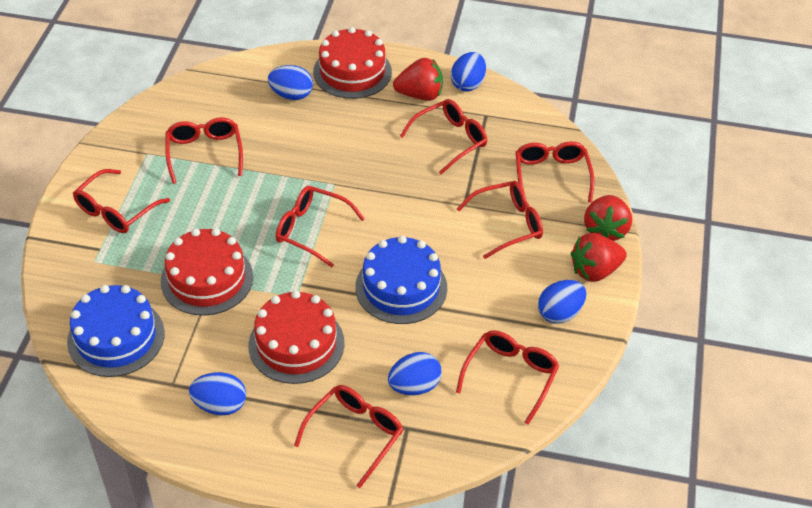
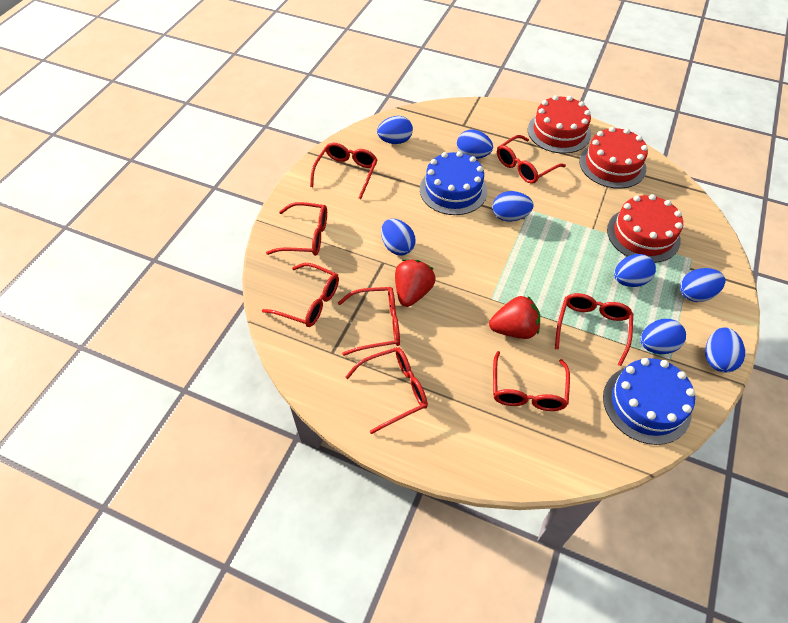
blue egg: 5 -> 8
red strawberry: 3 -> 2

